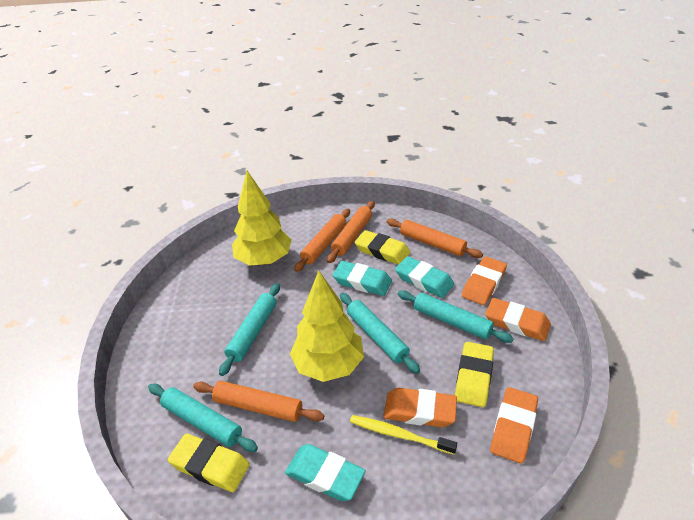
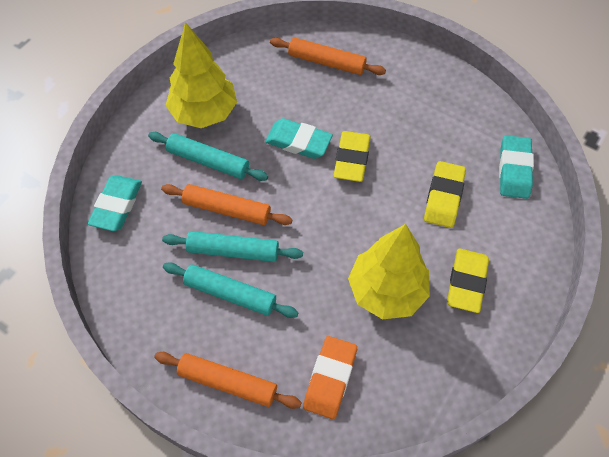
orange eraser: 4 -> 1
orange rolling pin: 4 -> 3
turquoise rolling pin: 4 -> 3
yellow toothbrush: 1 -> 0

